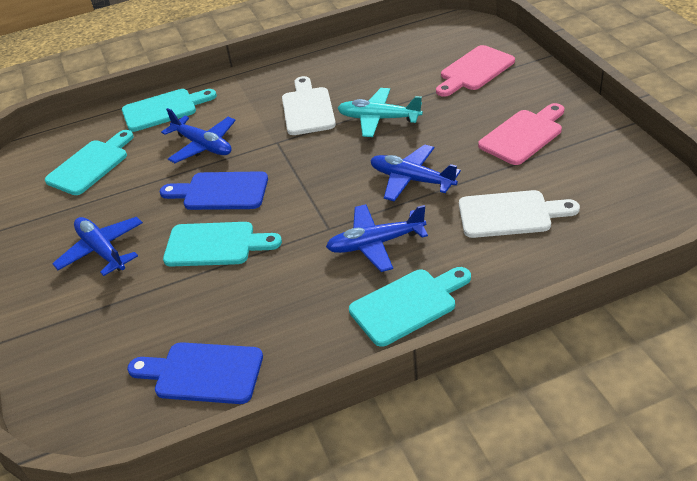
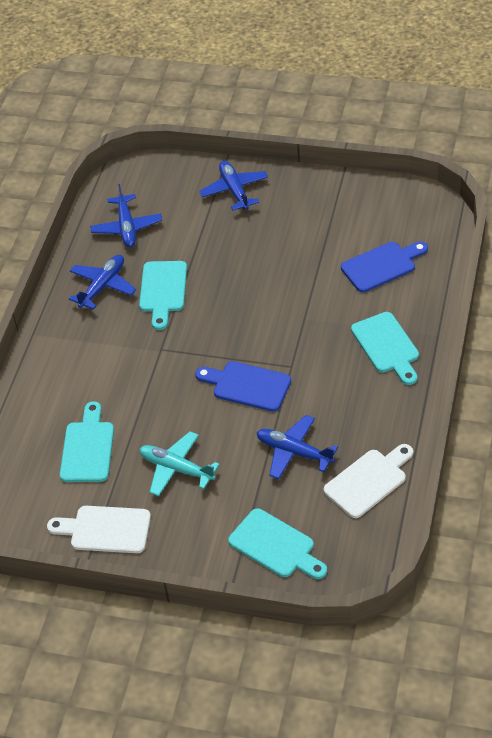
pink cutting board: 2 -> 0

